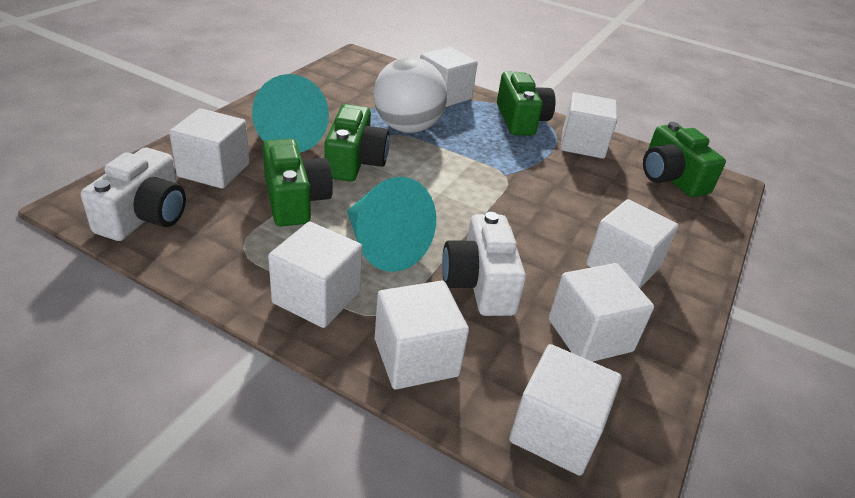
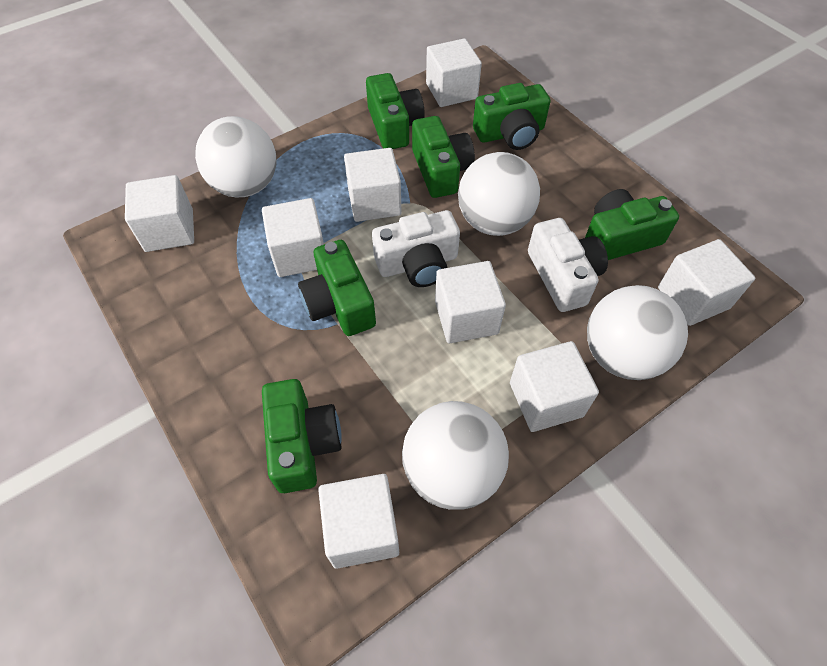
green camera: 4 -> 6
turquoise cone: 2 -> 0
white ball: 1 -> 4

